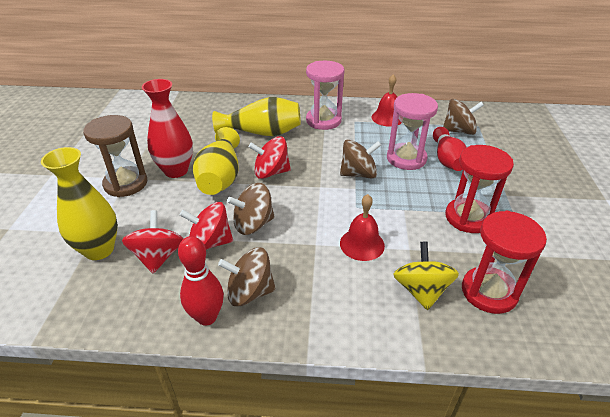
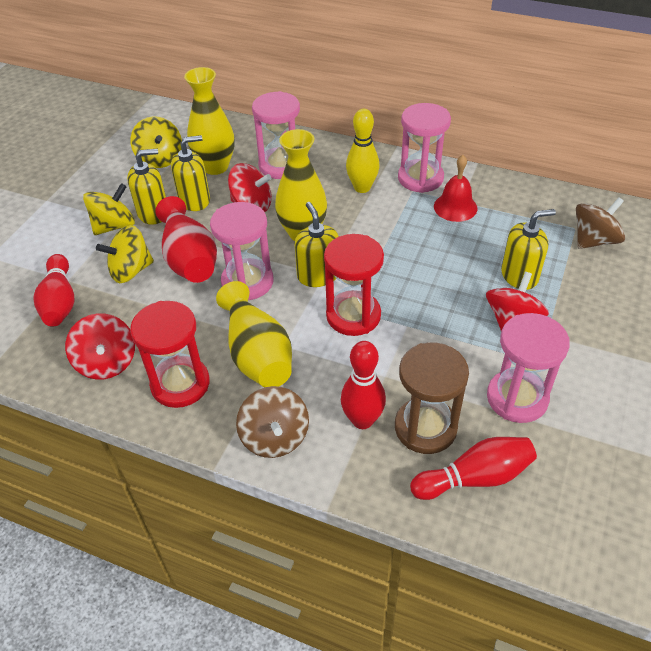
brown spinning top: 4 -> 2
pink hourglass: 2 -> 4
red bell: 2 -> 1
red bowling pin: 2 -> 3
yellow bowling pin: 0 -> 1
yellow soap dispenser: 0 -> 4
yellow spinning top: 1 -> 3

